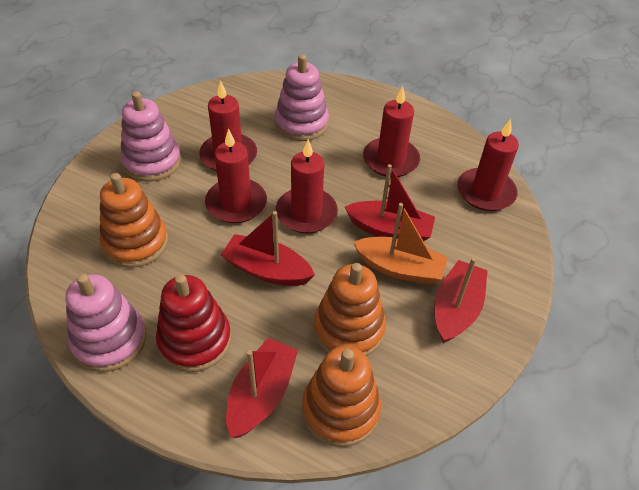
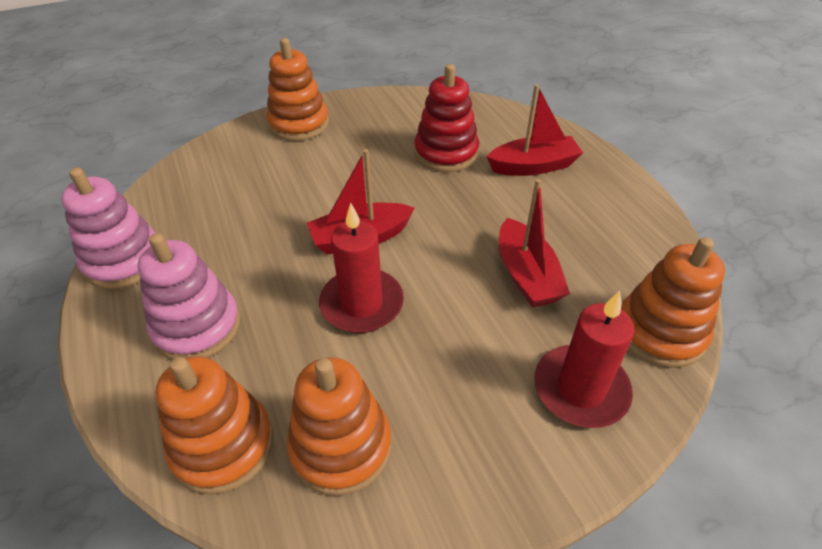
orange boat: 1 -> 0
orange stacking toy: 3 -> 4
pink stacking toy: 3 -> 2
red boat: 4 -> 3
red candle: 5 -> 2

